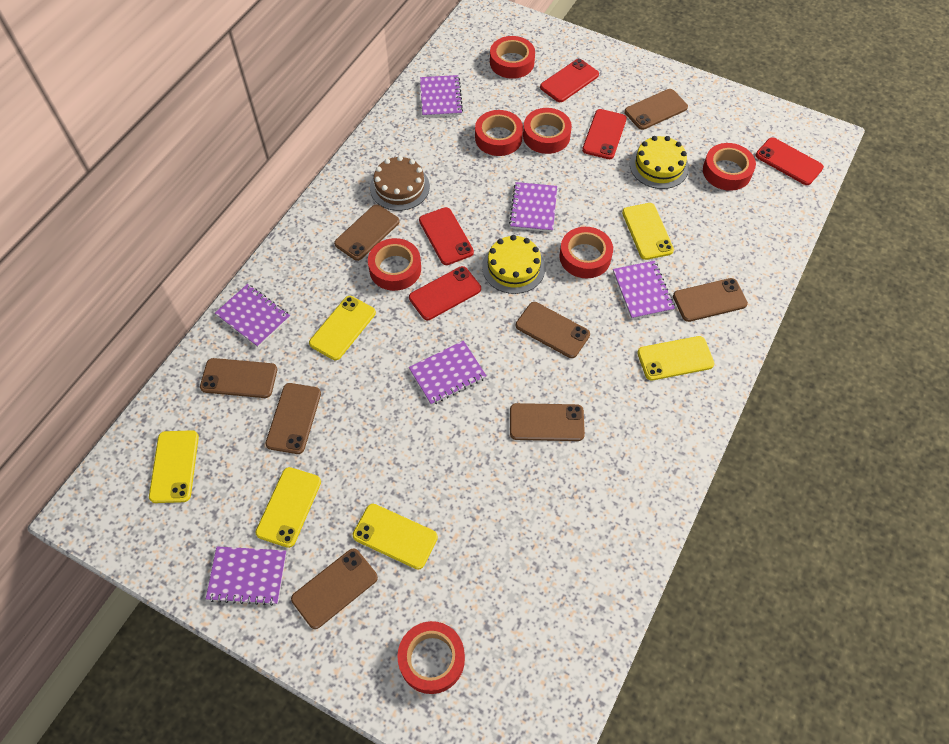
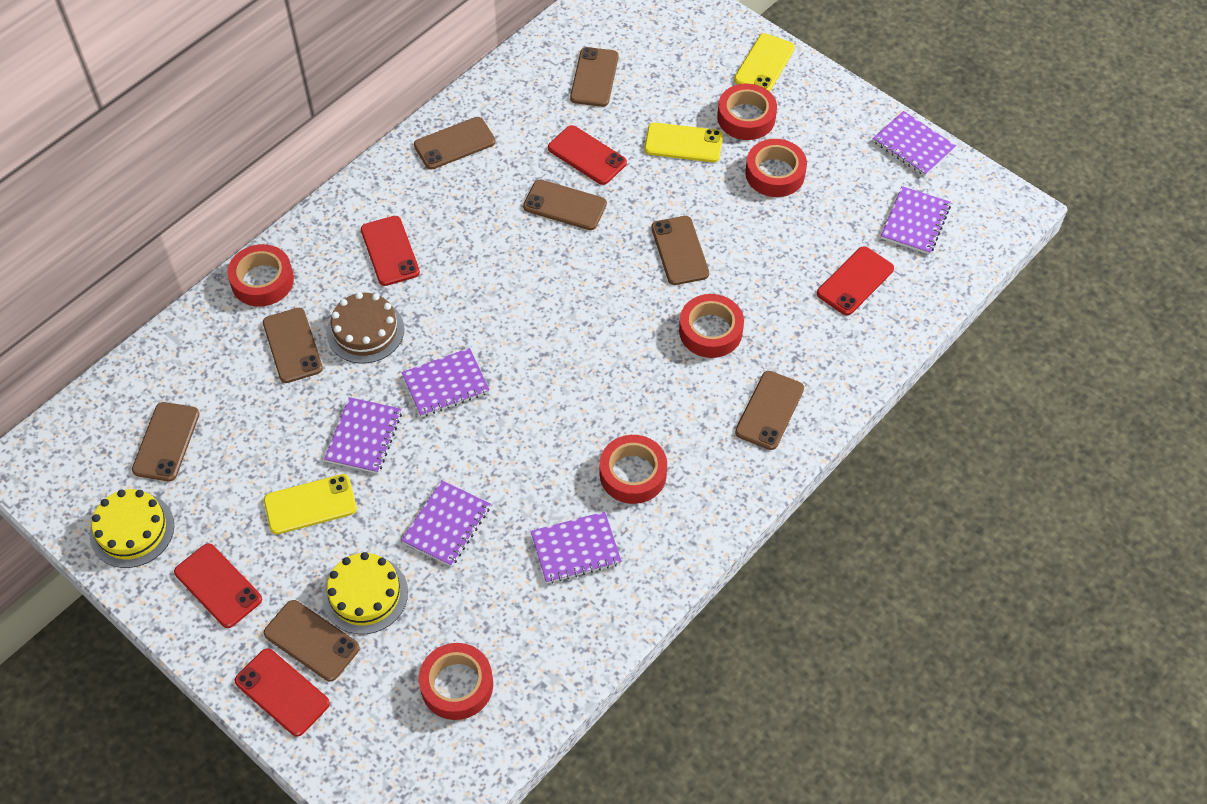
red tape: 7 -> 6
yellow phone: 6 -> 3

